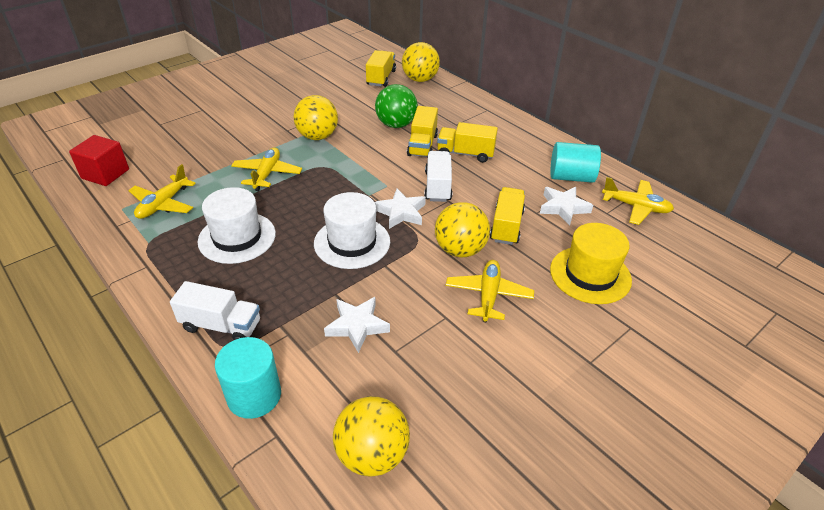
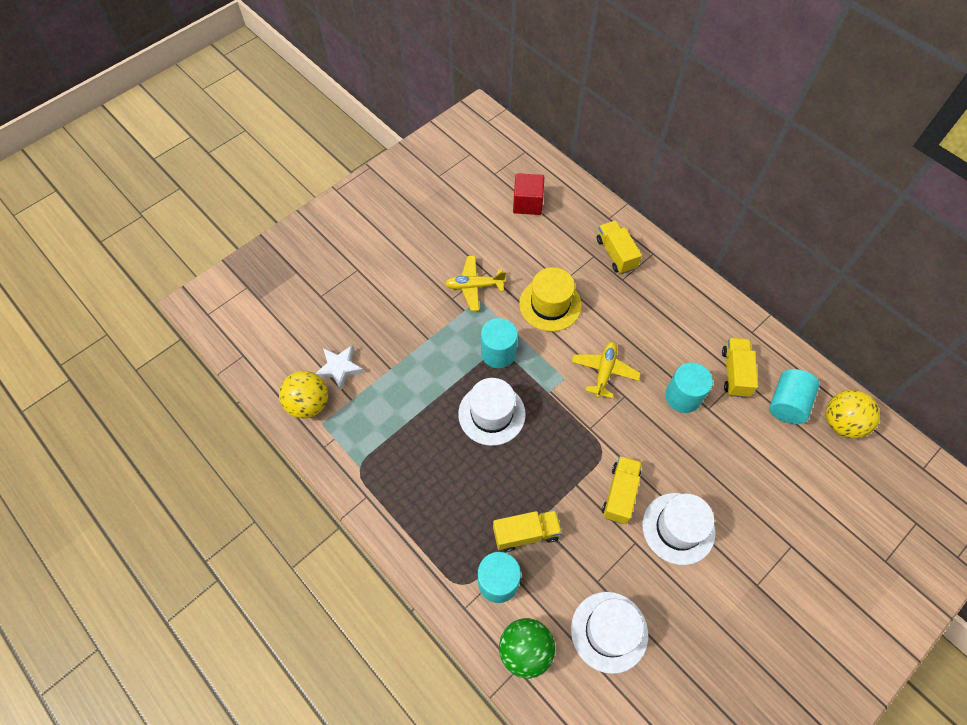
turquoise cylinder: 2 -> 4
white hat: 2 -> 3
white star: 3 -> 1
white truck: 2 -> 0
yellow ball: 4 -> 2
yellow plane: 4 -> 2

